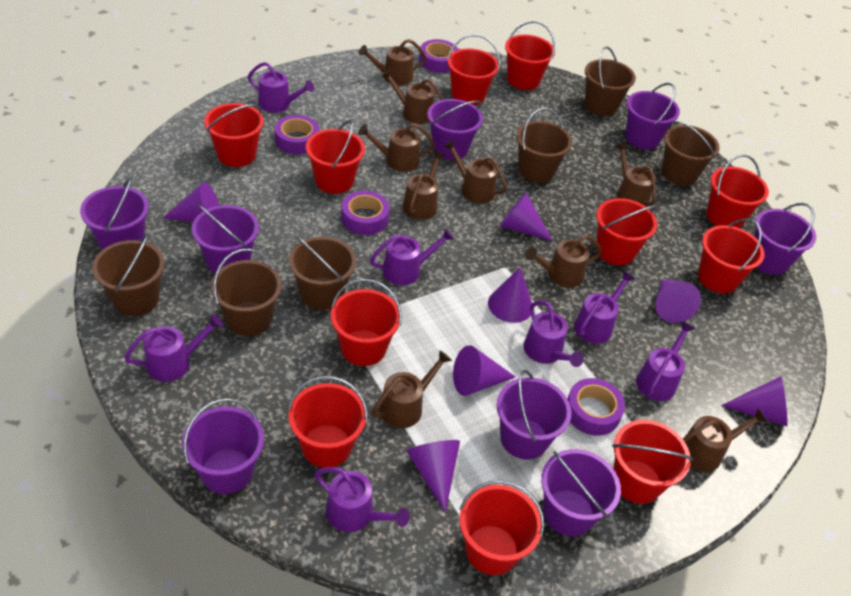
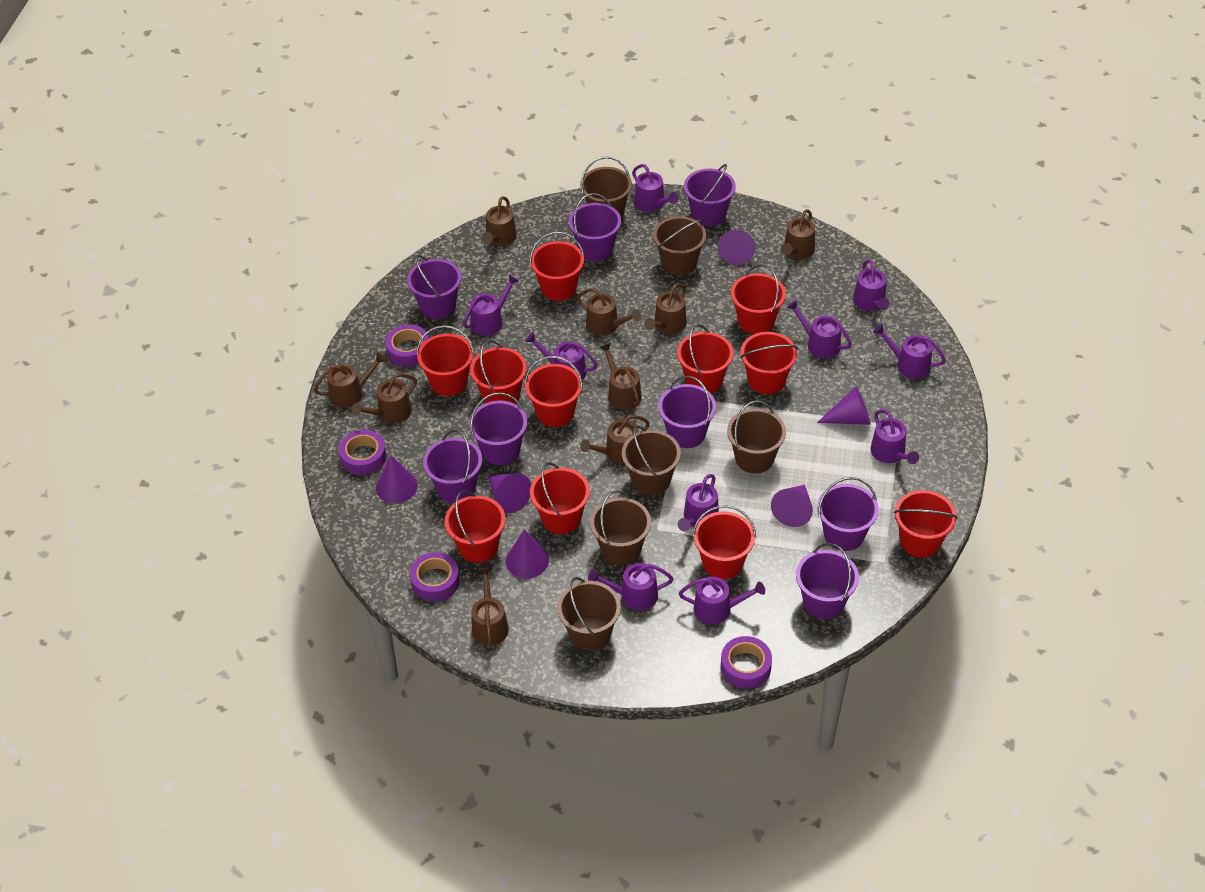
purple cone: 7 -> 6
purple watering can: 7 -> 10

